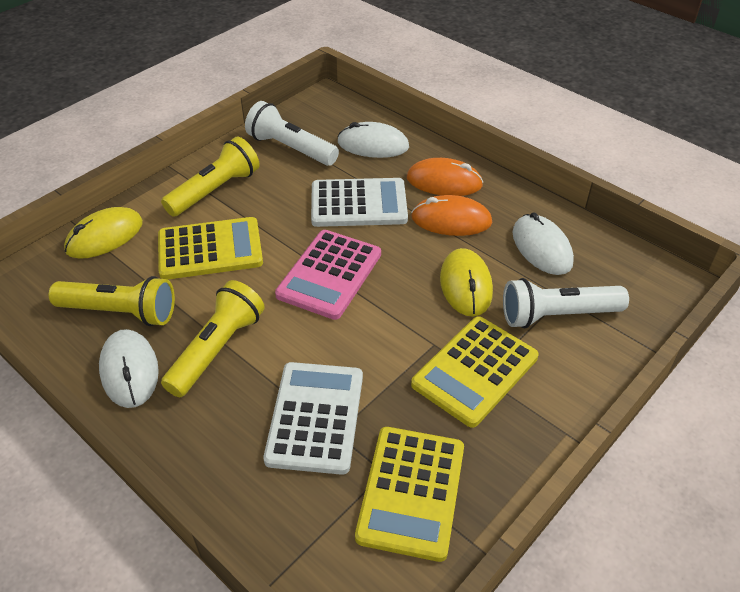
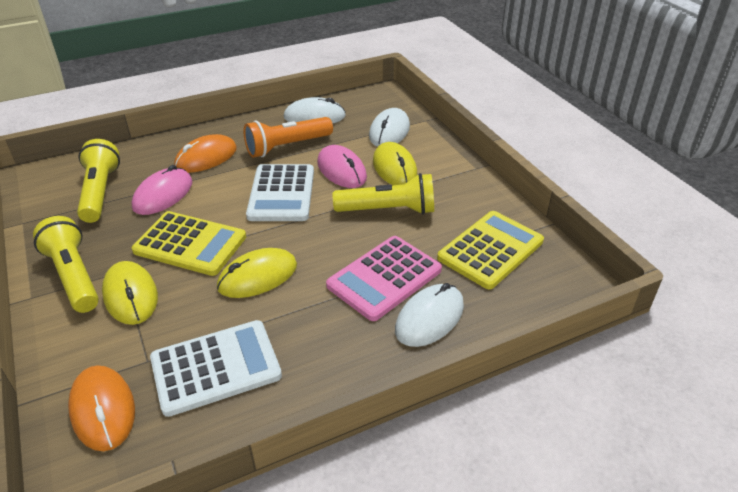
orange flashlight: 0 -> 1
pink mouse: 0 -> 2
white flashlight: 2 -> 0
yellow calculator: 3 -> 2
yellow mouse: 2 -> 3

